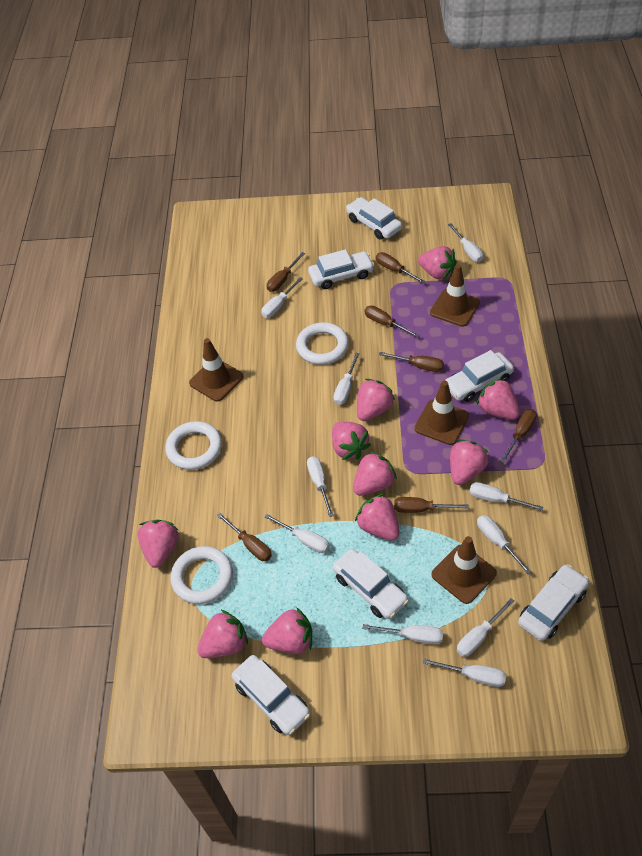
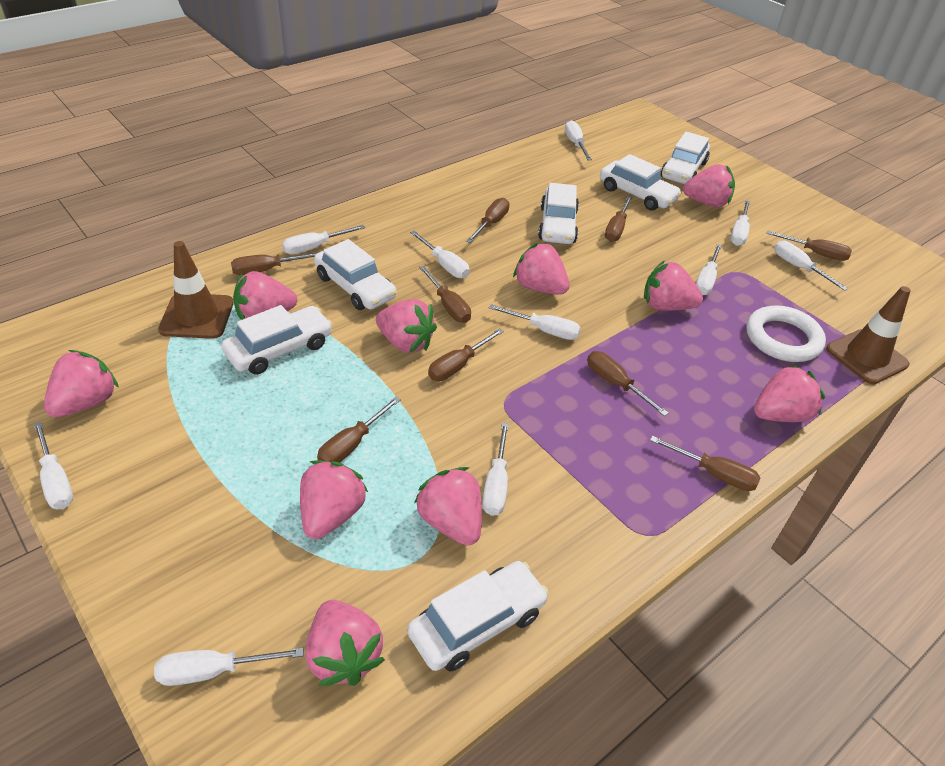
brown screwdriver: 7 -> 9
brown traffic cone: 4 -> 2
white ring: 3 -> 1

